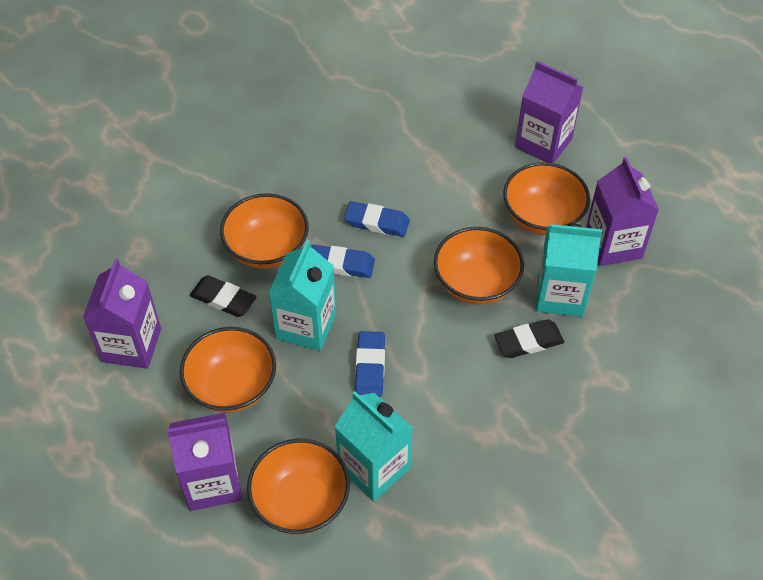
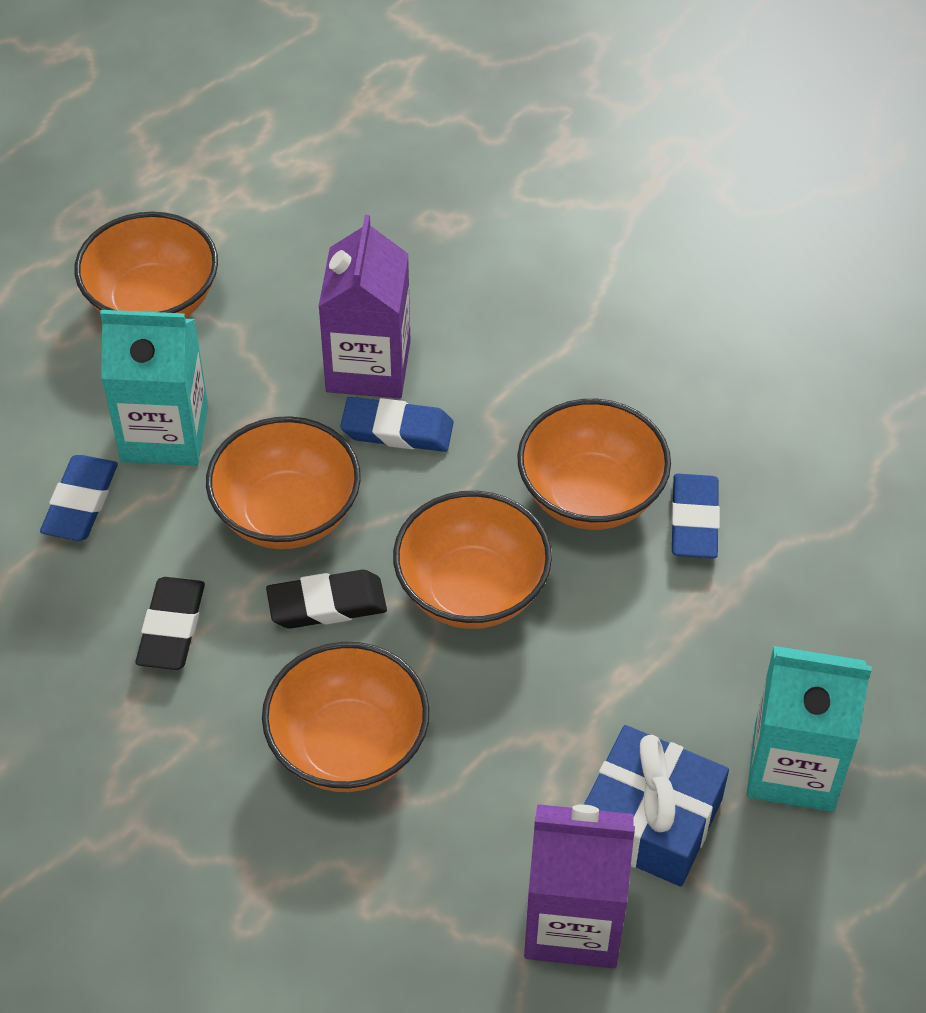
blue gift: 0 -> 1
purple carton: 4 -> 2
turquoise carton: 3 -> 2

